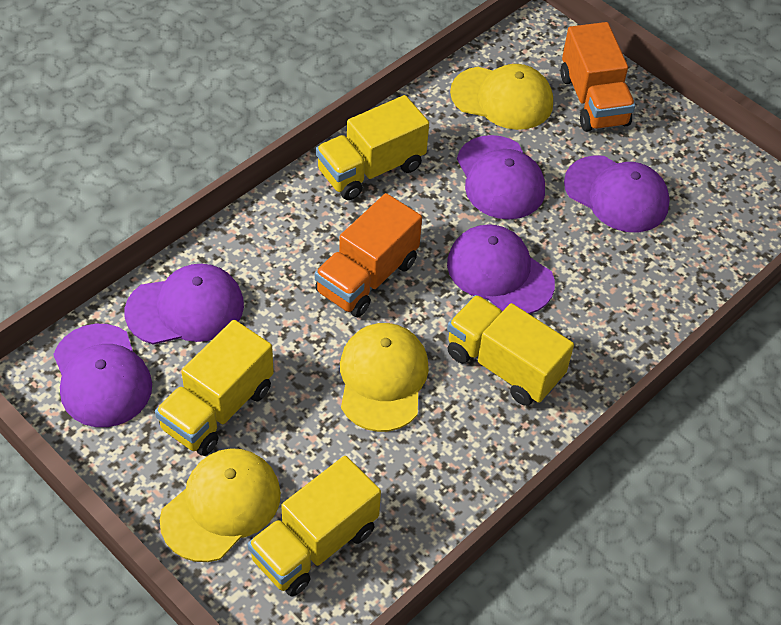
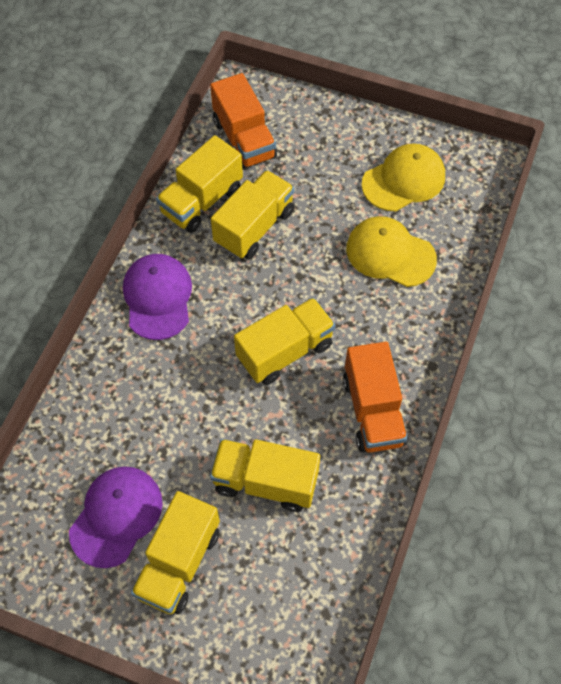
purple cap: 5 -> 2
yellow cap: 3 -> 2
yellow truck: 4 -> 5

